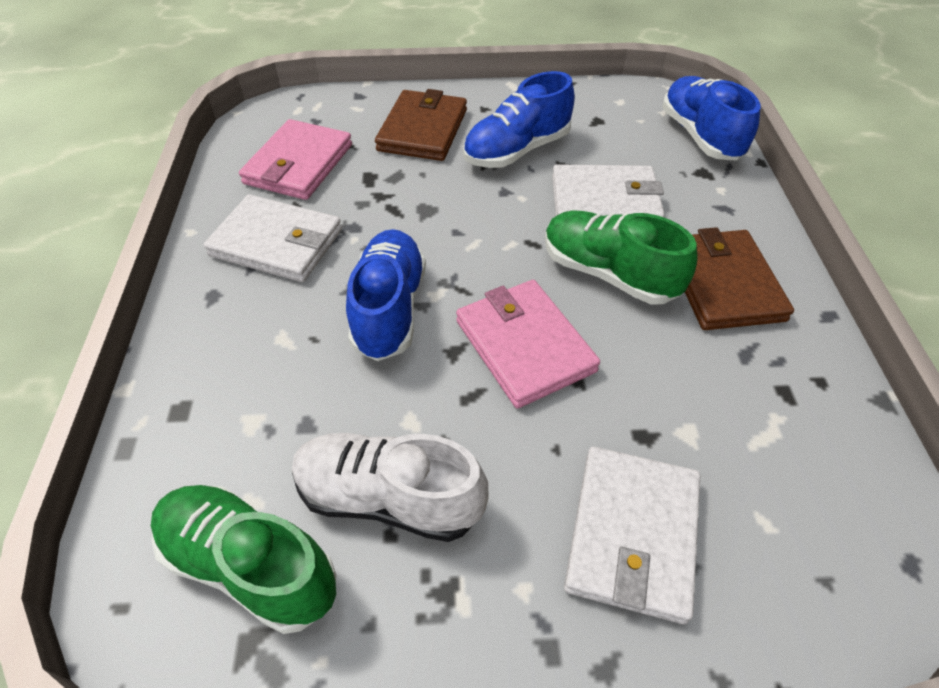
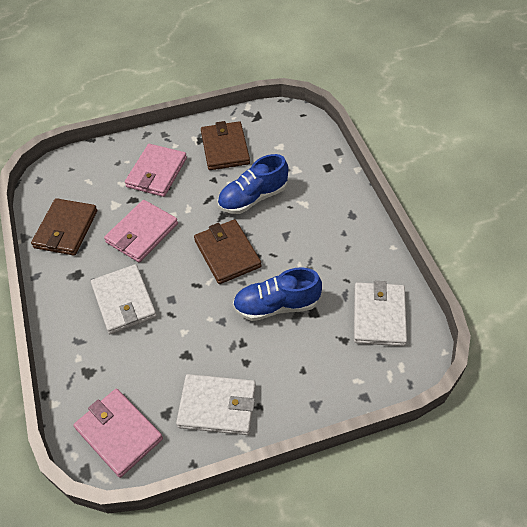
blue shoe: 3 -> 2
brown wallet: 2 -> 3
green shoe: 2 -> 0
pink wallet: 2 -> 3
white shoe: 1 -> 0

